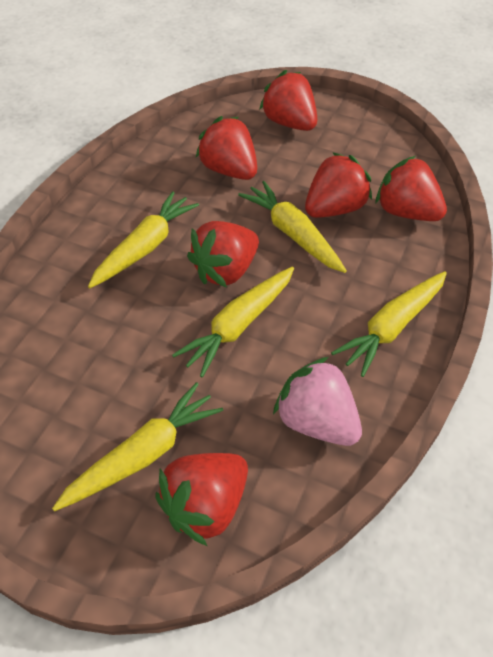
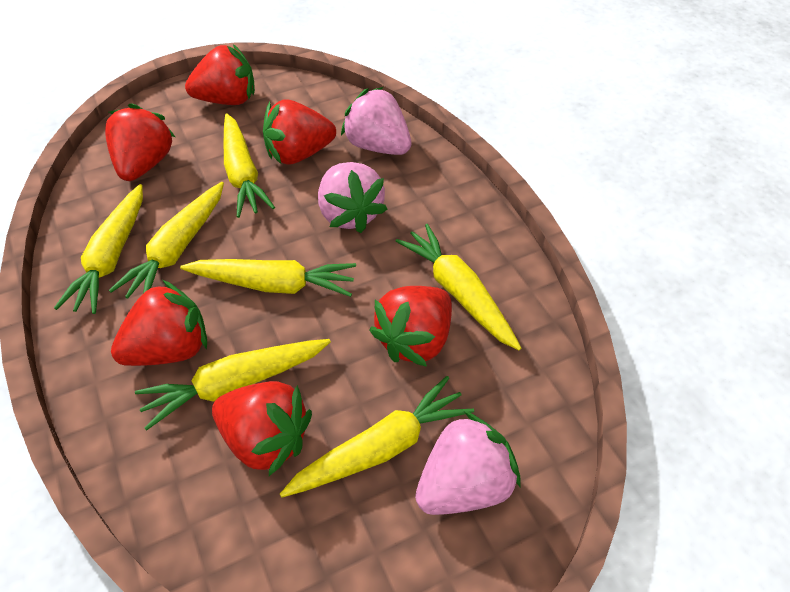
pink strawberry: 1 -> 3
yellow carrot: 5 -> 7

